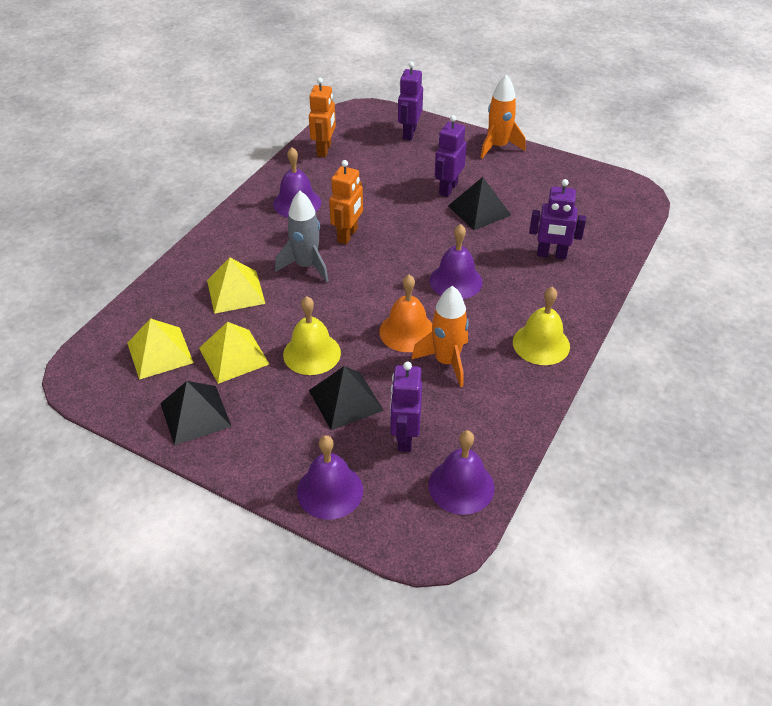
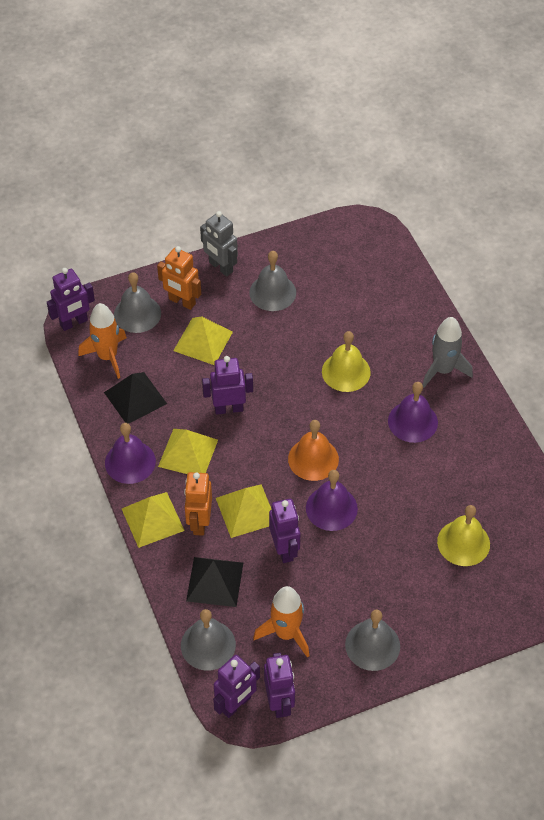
black pyramid: 3 -> 2
grey bell: 0 -> 4
grey robot: 0 -> 1
purple bell: 4 -> 3
purple robot: 4 -> 5
yellow pyramid: 3 -> 4

